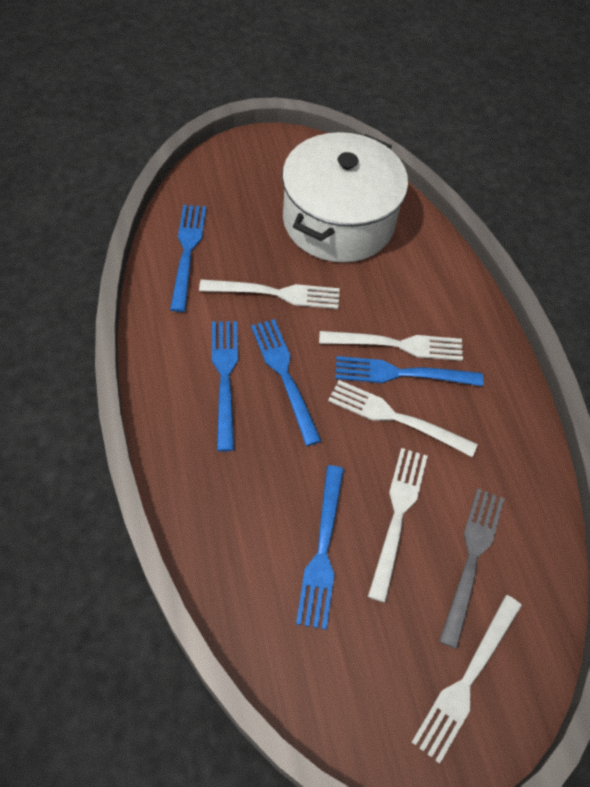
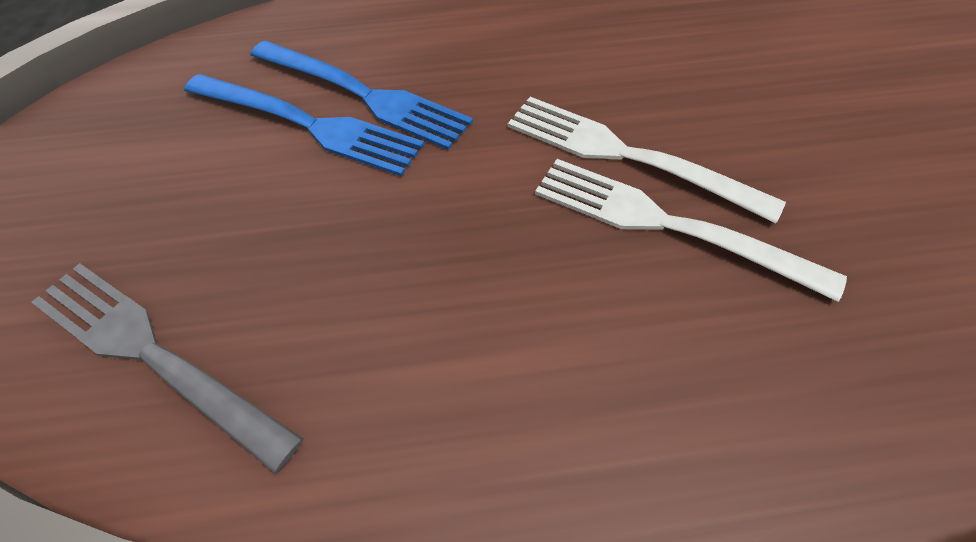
blue fork: 5 -> 2
white fork: 5 -> 2
white pot: 1 -> 0

